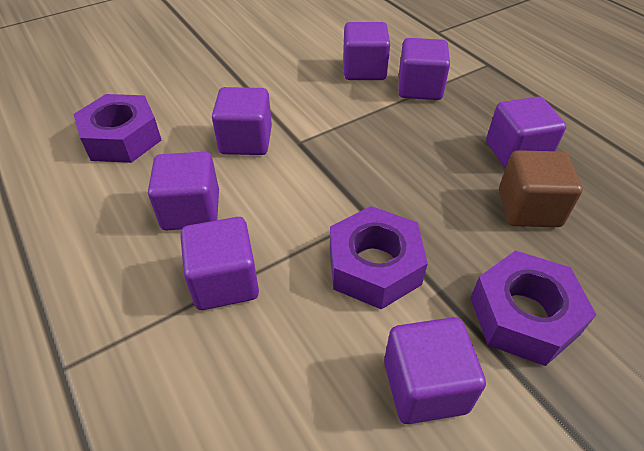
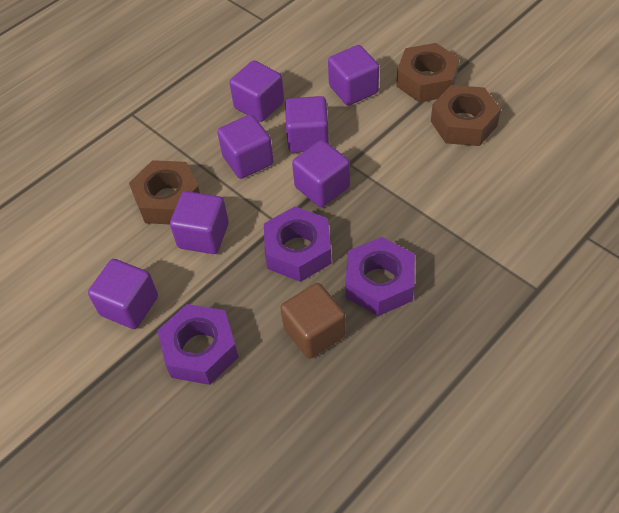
brown nut: 0 -> 3

